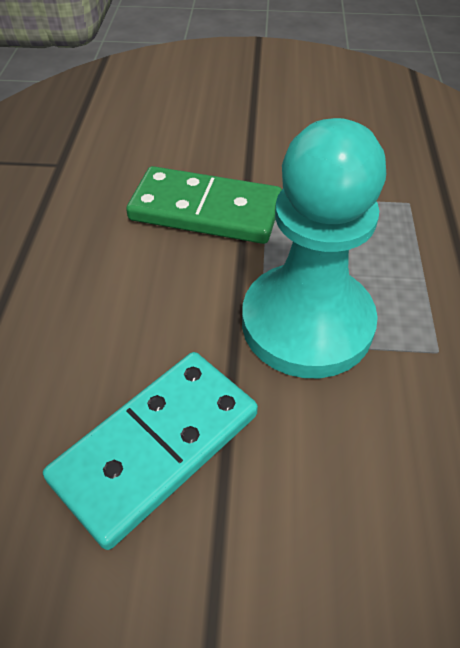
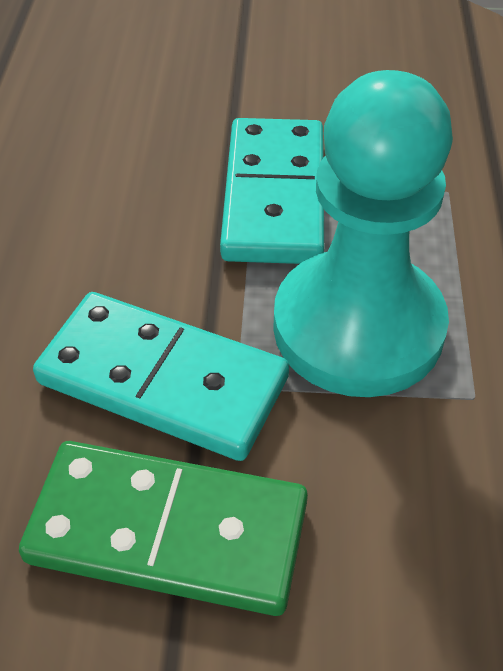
turquoise domino: 1 -> 2

